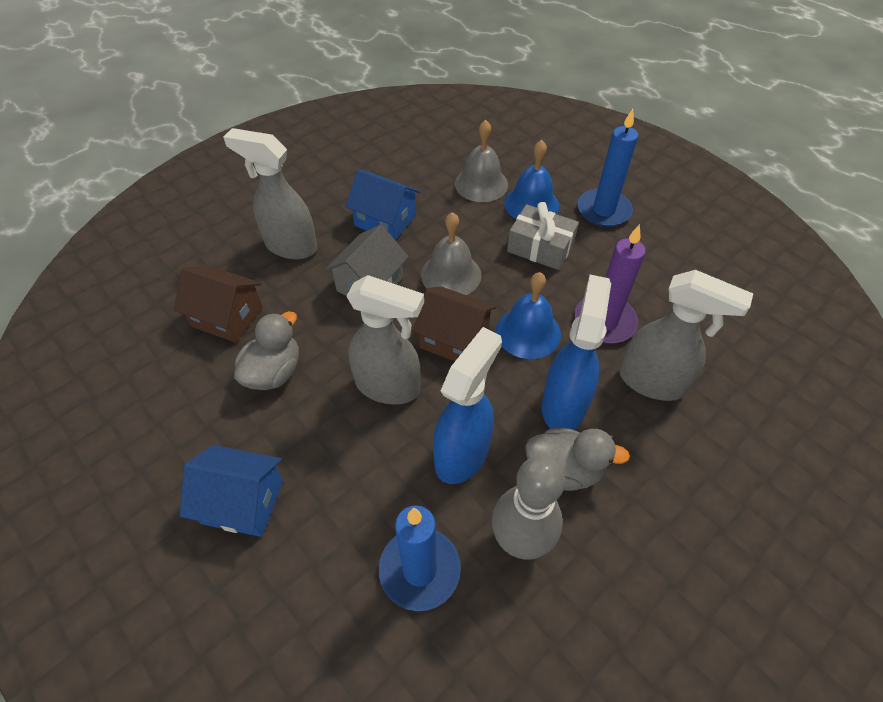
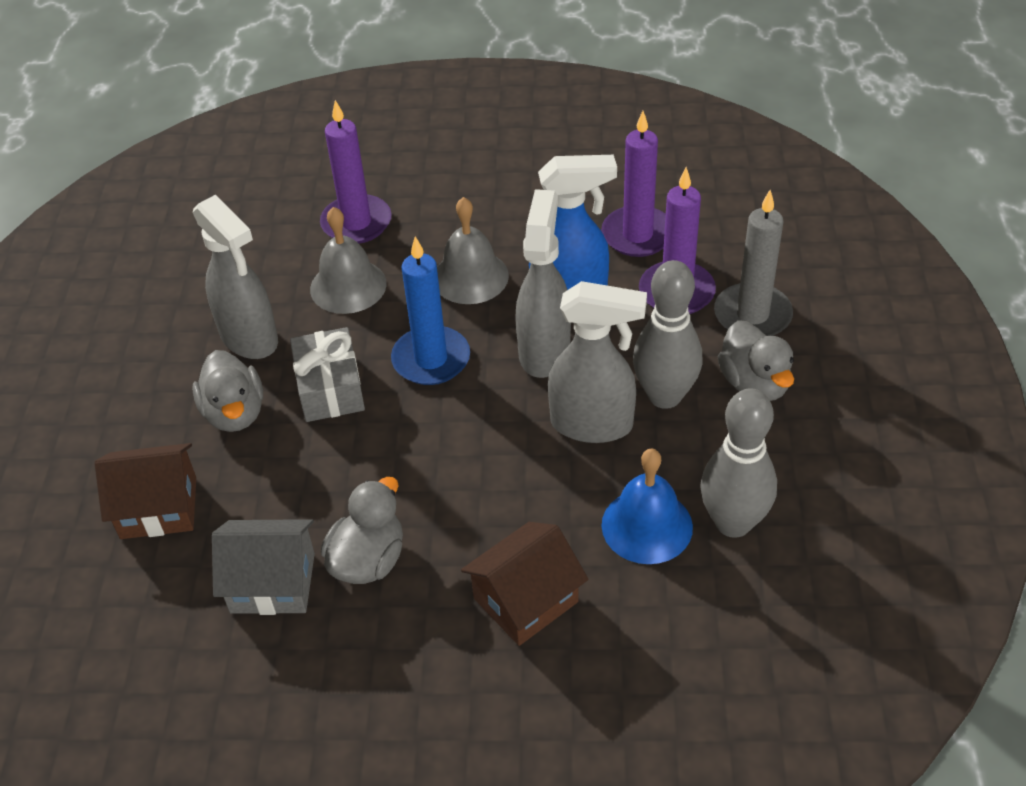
blue bell: 2 -> 1
blue candle: 2 -> 1
blue house: 2 -> 0
blue spray bottle: 2 -> 1
grey bowling pin: 1 -> 2
grey candle: 0 -> 1
grey duck: 2 -> 3
purple candle: 1 -> 3

